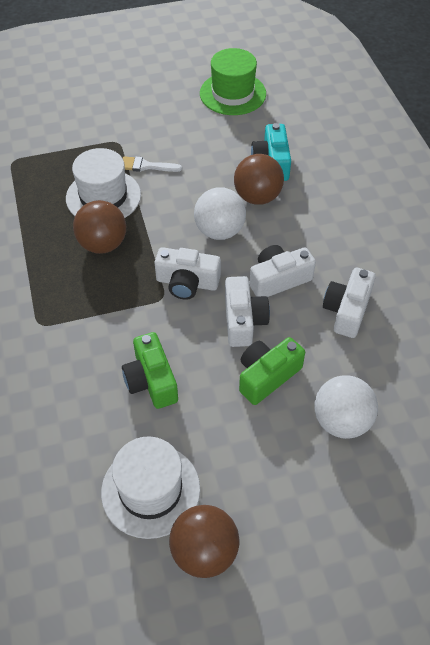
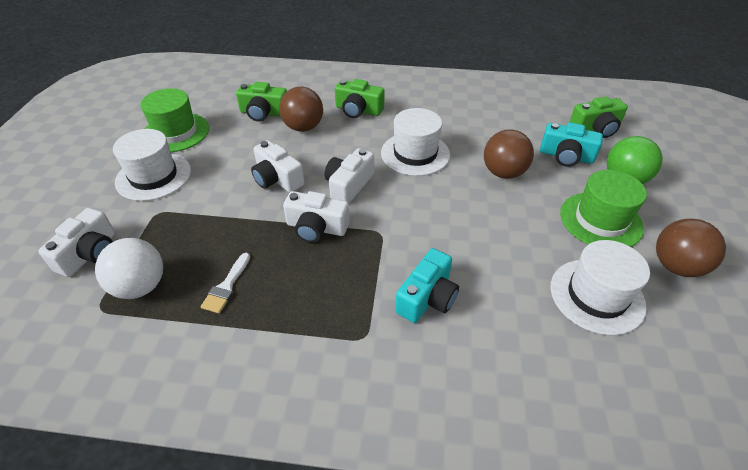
green ball: 0 -> 1
green camera: 2 -> 3
green hat: 1 -> 2
turquoise camera: 1 -> 2
white ball: 2 -> 1
white hat: 2 -> 3

